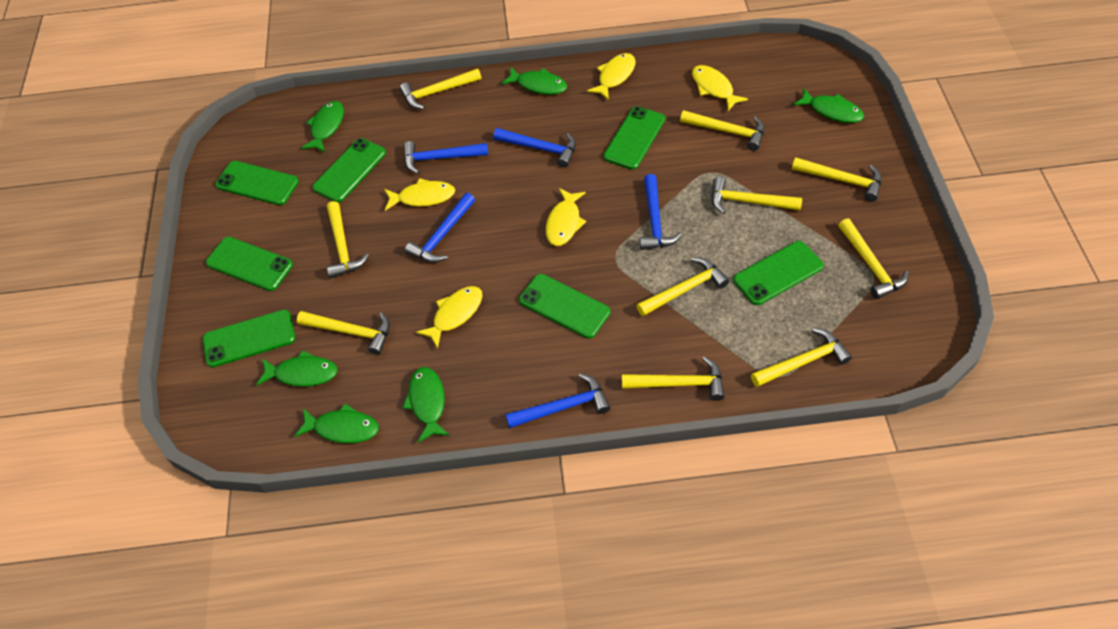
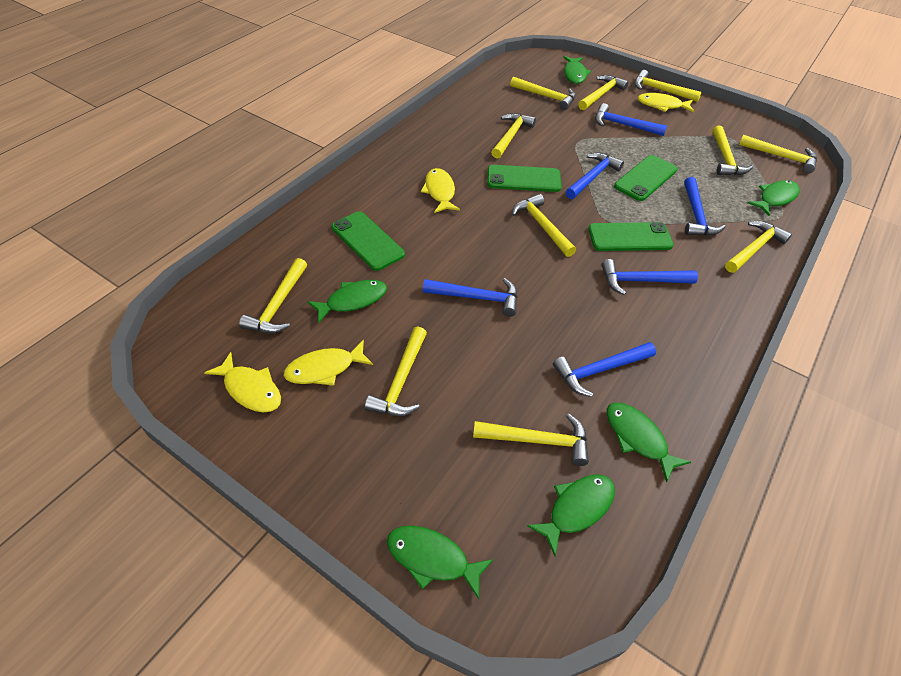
blue hammer: 5 -> 6
green phone: 7 -> 4
yellow fish: 5 -> 4
yellow hammer: 10 -> 11

